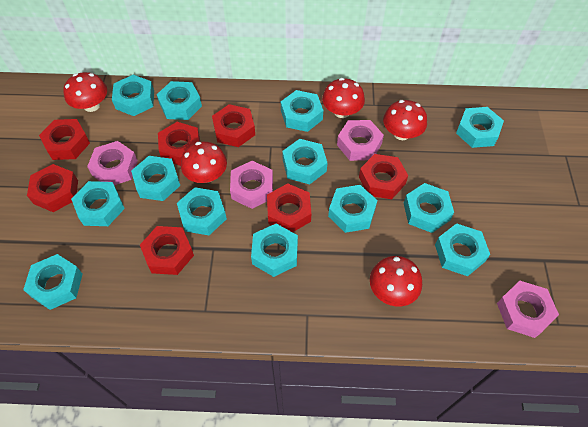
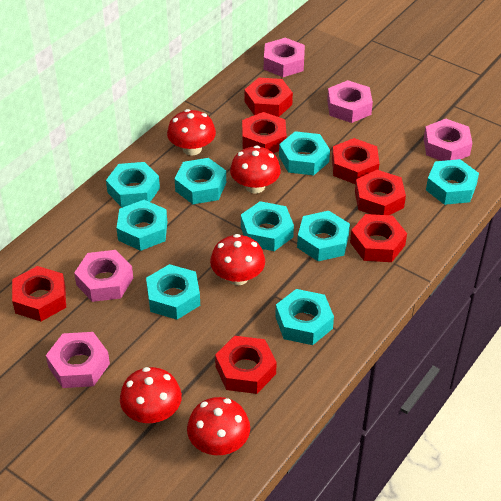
pink nut: 4 -> 5
turquoise nut: 13 -> 9

